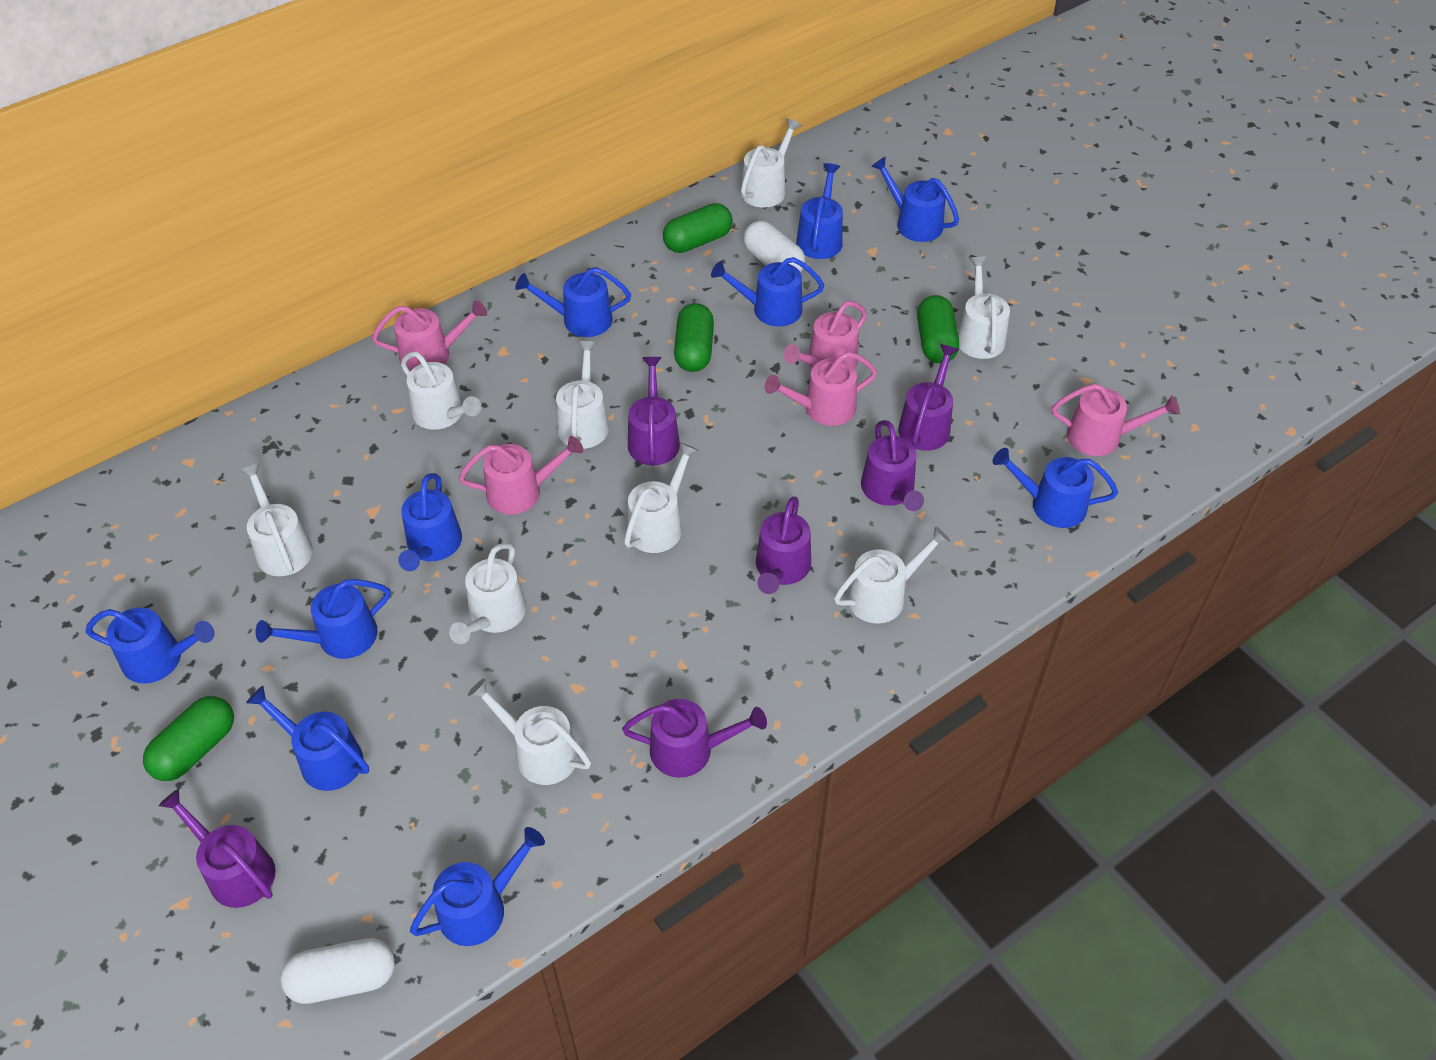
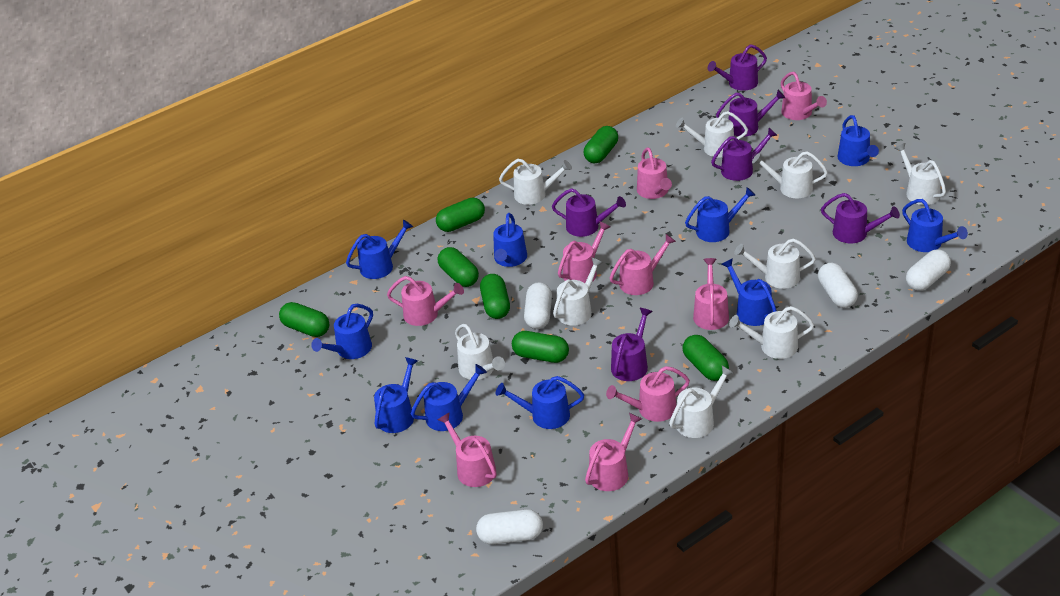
green capsule: 4 -> 7
pink watering can: 5 -> 9
white capsule: 2 -> 4

